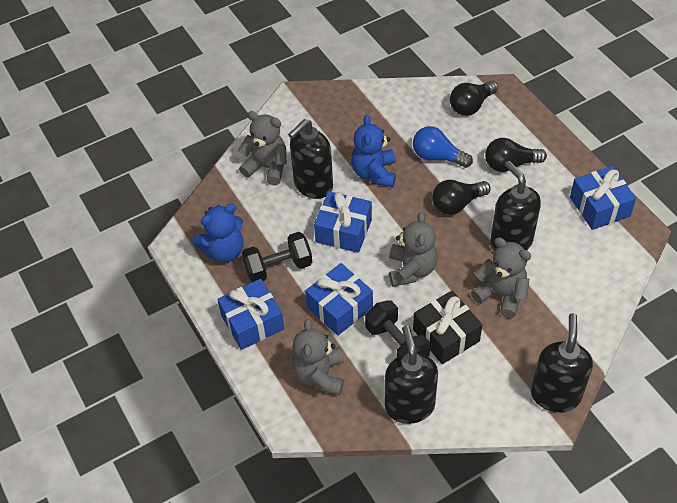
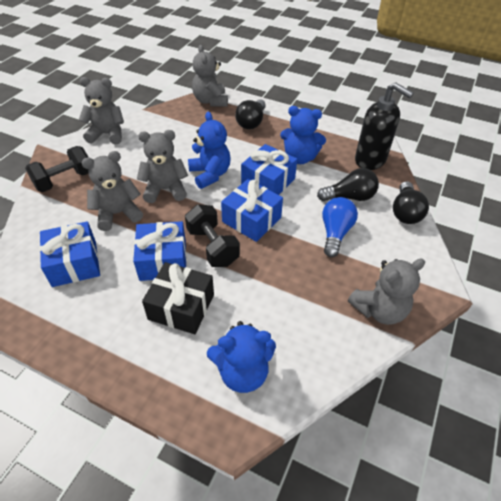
black soap dispenser: 4 -> 1
blue teddy bear: 2 -> 3
grey teddy bear: 4 -> 5

